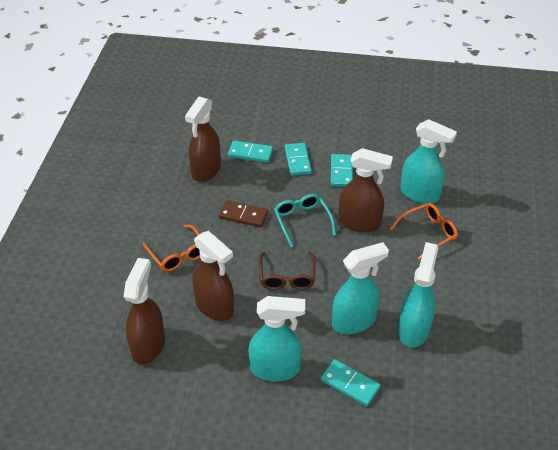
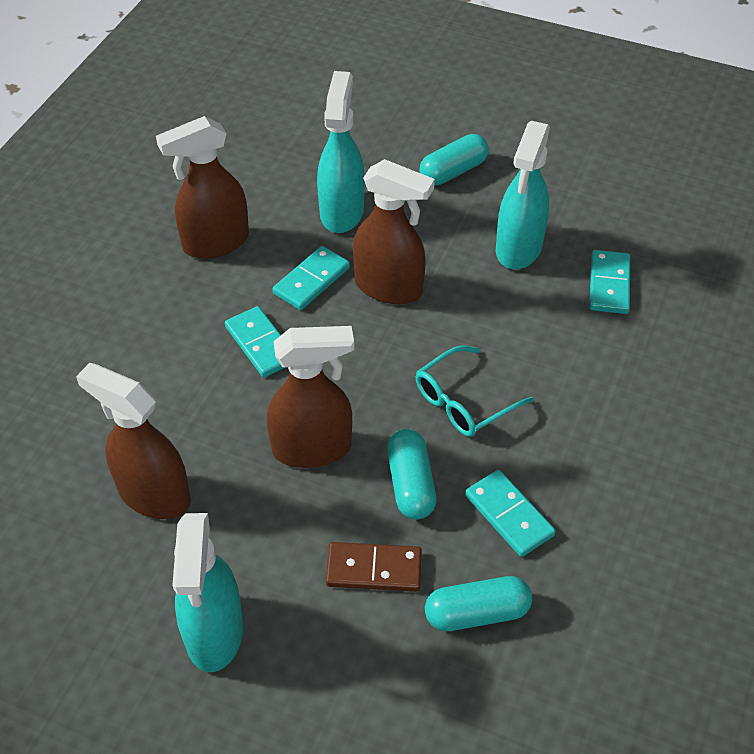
brown glasses: 1 -> 0
orange glasses: 2 -> 0
turquoise capsule: 0 -> 3
turquoise spray bottle: 4 -> 3

